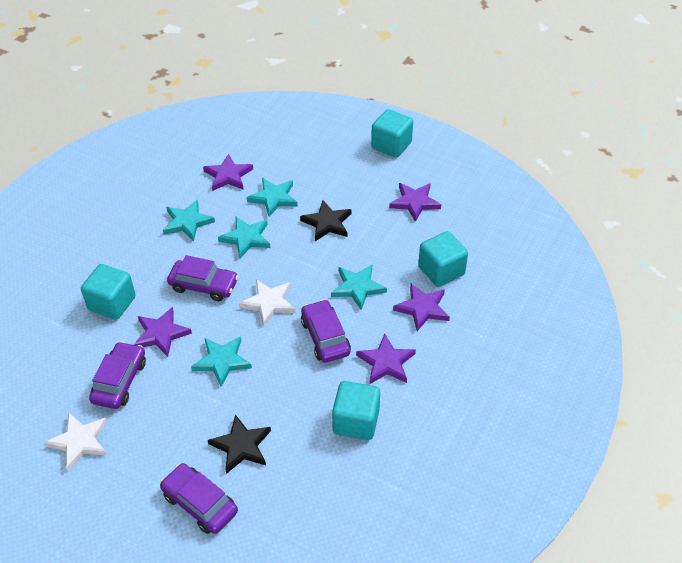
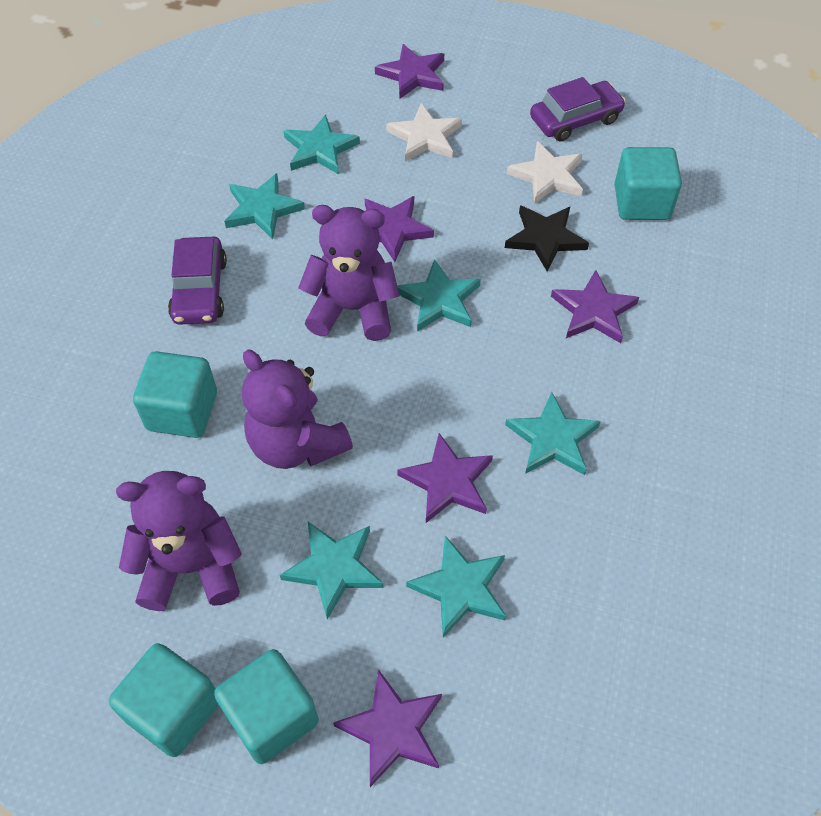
black star: 2 -> 1
purple car: 4 -> 2
purple teddy bear: 0 -> 3
turquoise star: 5 -> 6

